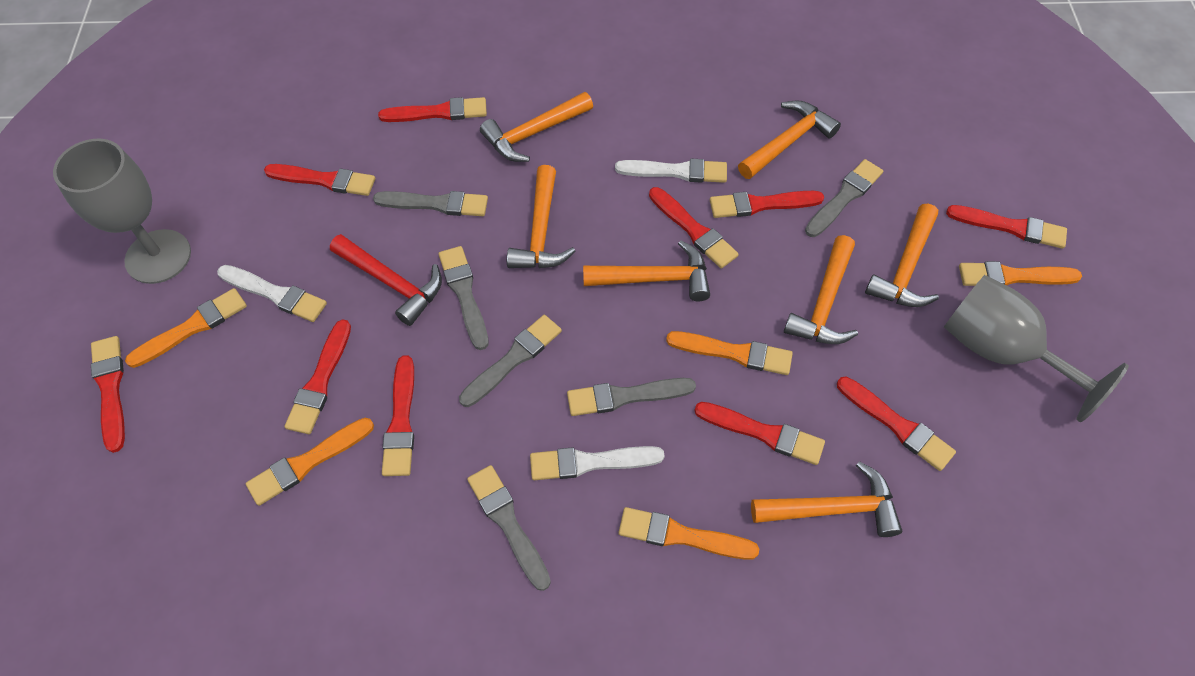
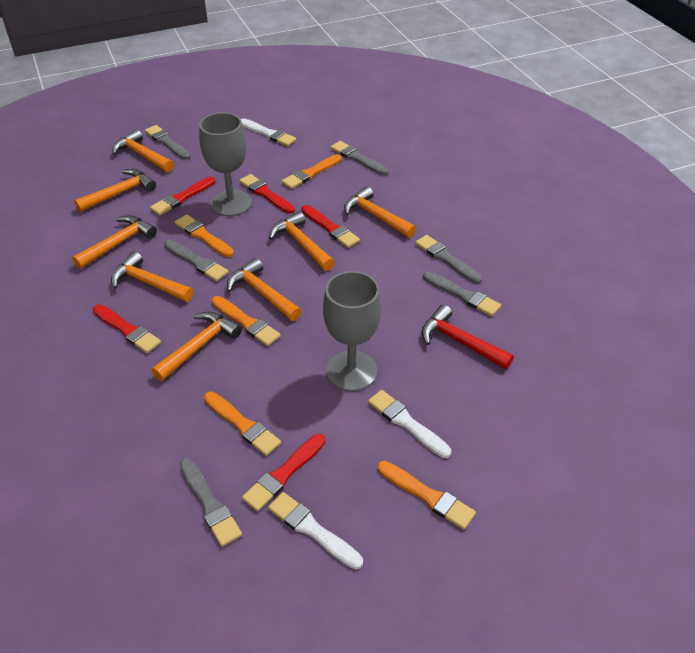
orange hammer: 7 -> 8
red brush: 10 -> 5

